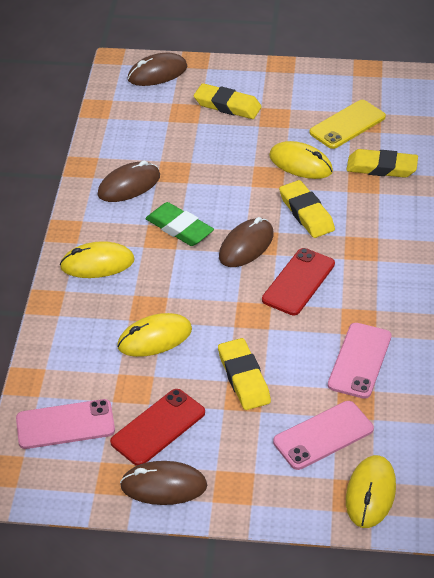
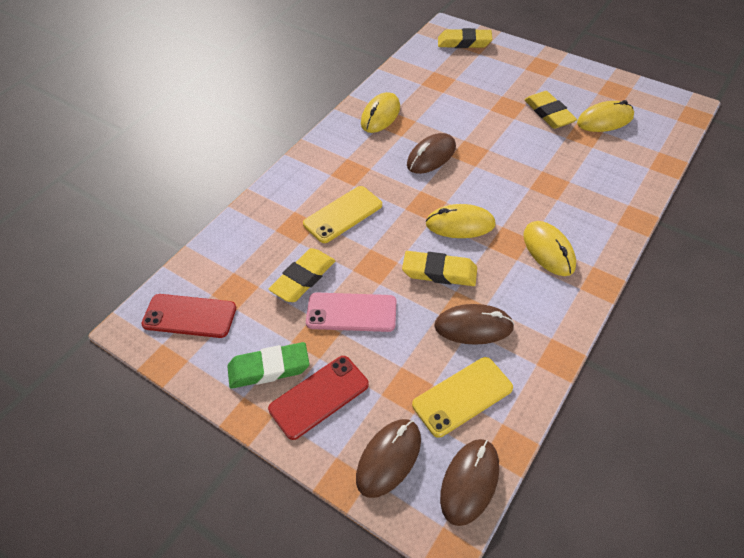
pink phone: 3 -> 1
yellow phone: 1 -> 2

